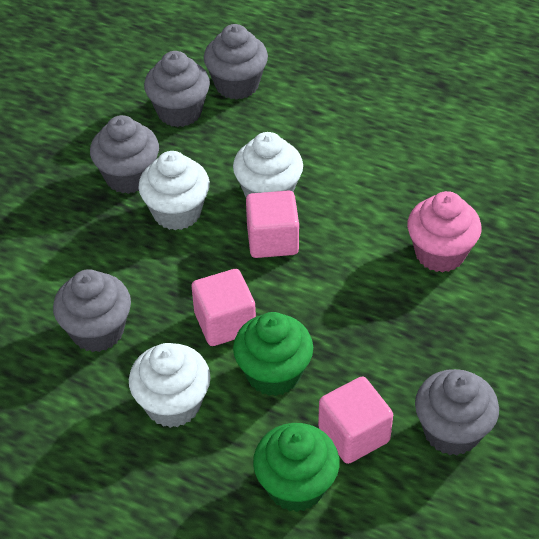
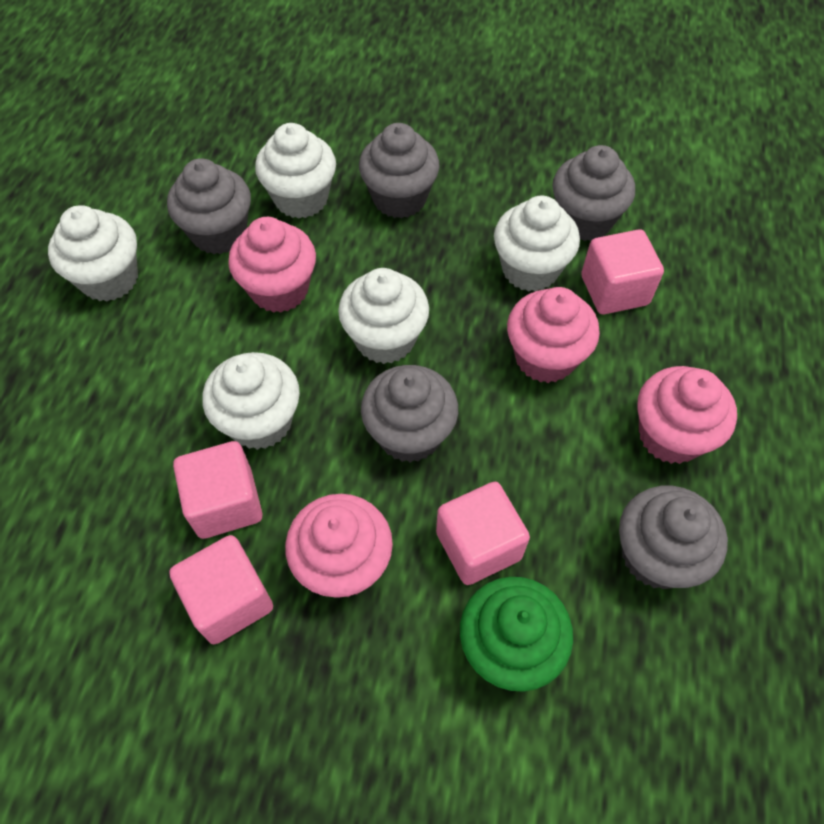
green cupcake: 2 -> 1
pink cube: 3 -> 4
pink cupcake: 1 -> 4
white cupcake: 3 -> 5

